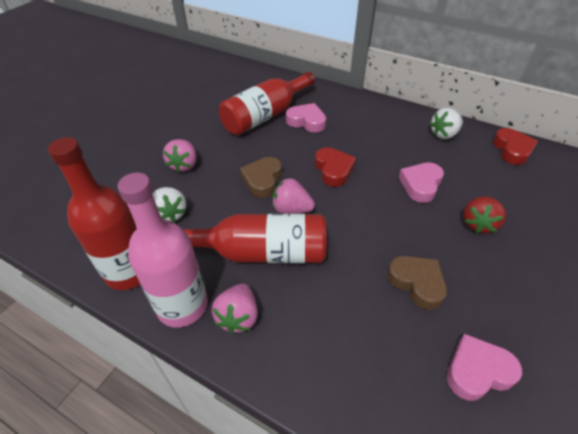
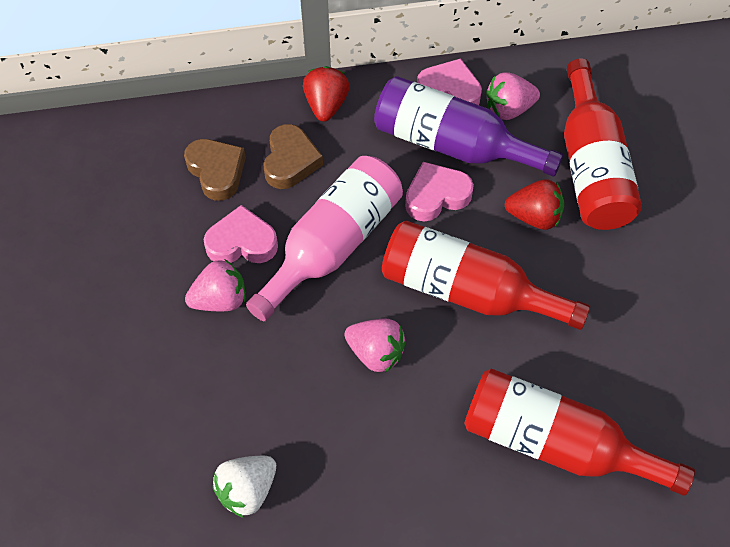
purple bottle: 0 -> 1
red heart: 2 -> 0
red strawberry: 1 -> 2
white strawberry: 2 -> 1

